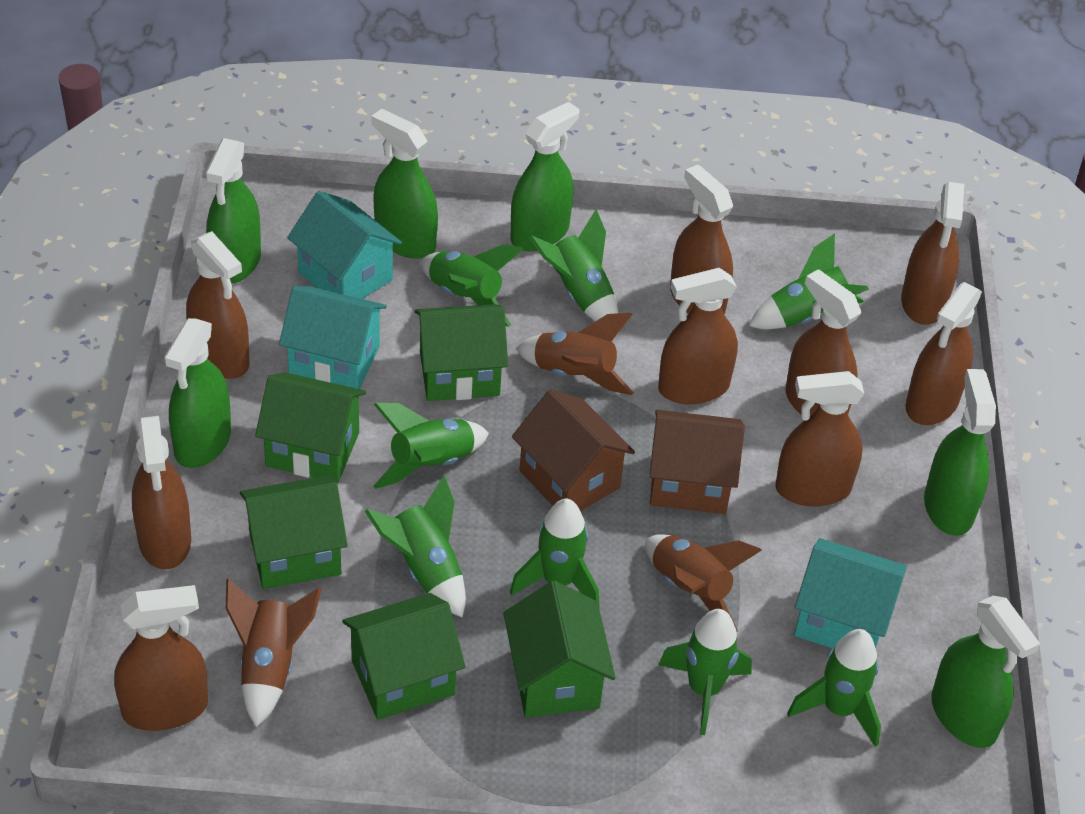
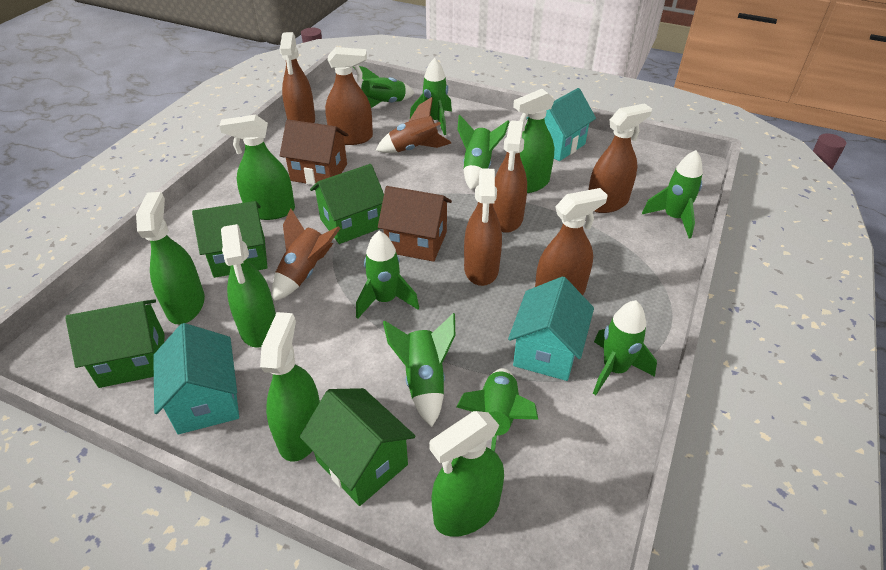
brown rocket: 3 -> 2
brown spray bottle: 9 -> 6
green house: 5 -> 4

